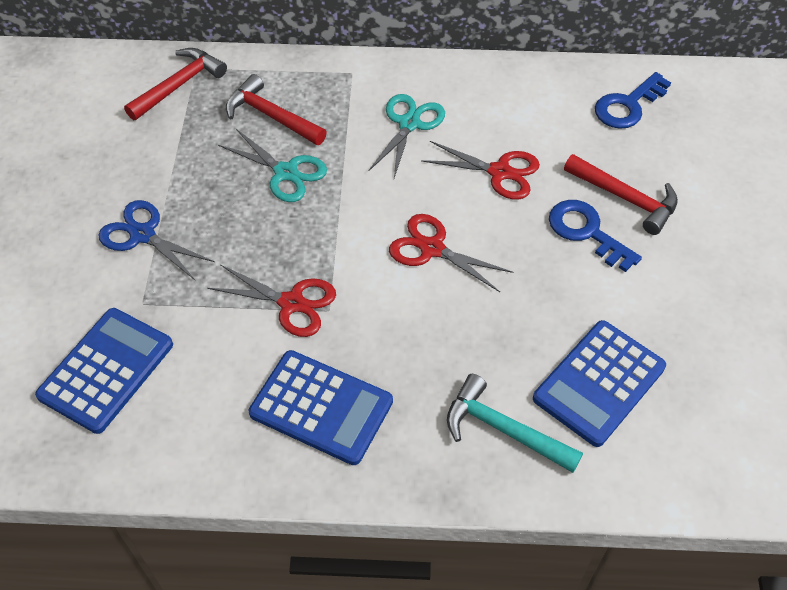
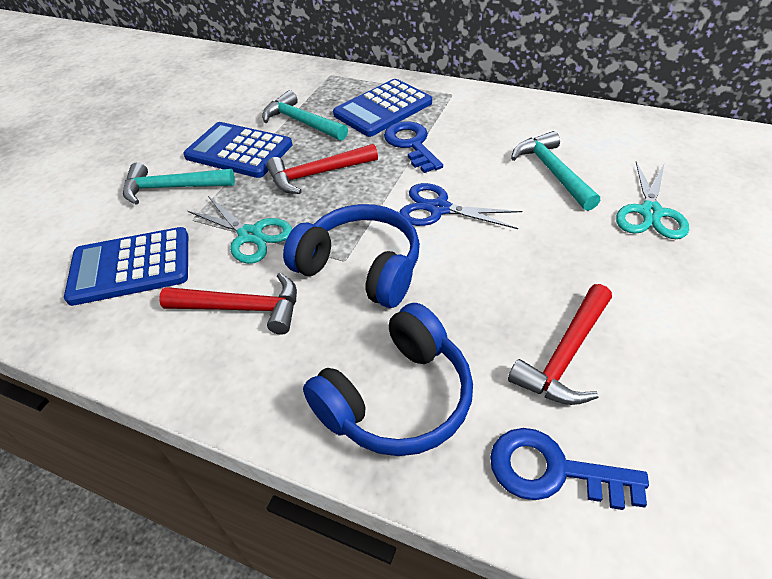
blue headphones: 0 -> 2
red scissors: 3 -> 0
turquoise hammer: 1 -> 3

